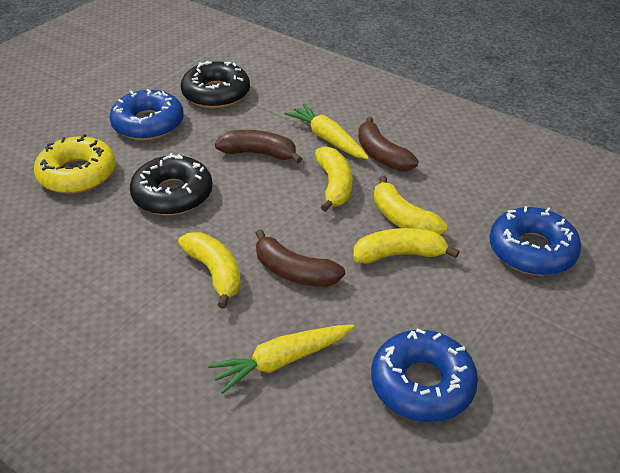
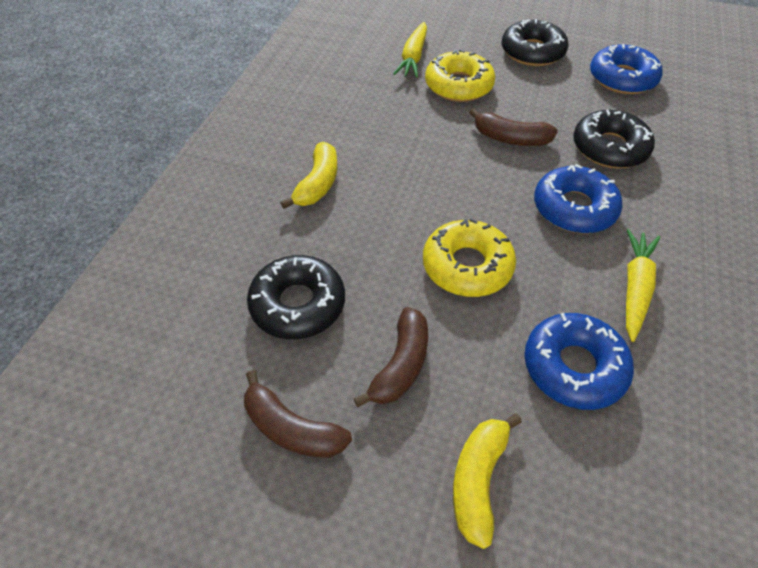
black donut: 2 -> 3
yellow banana: 4 -> 2
yellow donut: 1 -> 2

